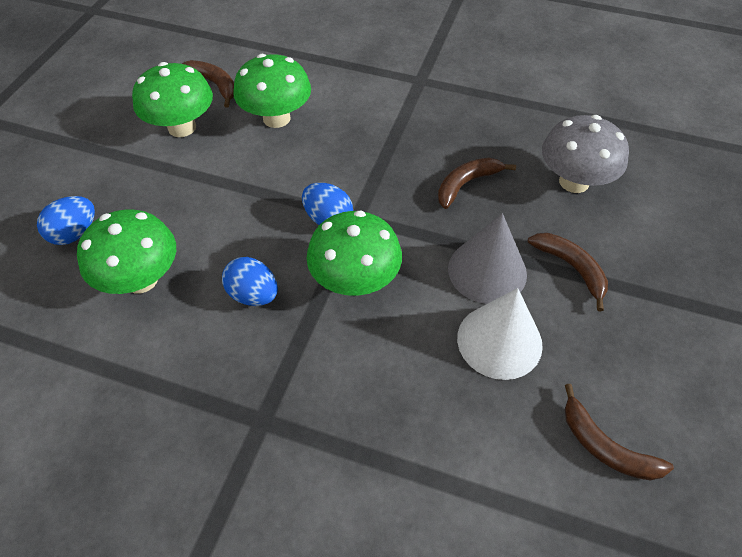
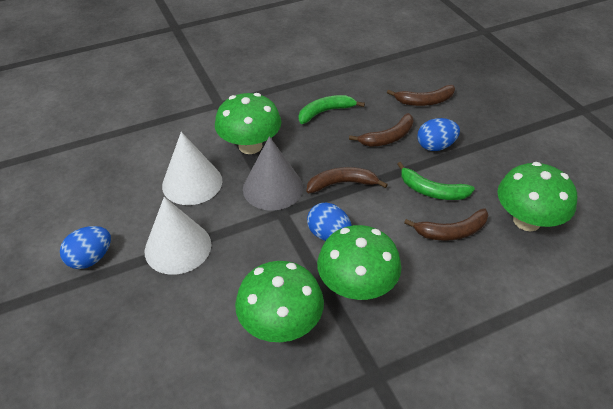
green banana: 0 -> 2
grey mushroom: 1 -> 0
white cone: 1 -> 2

